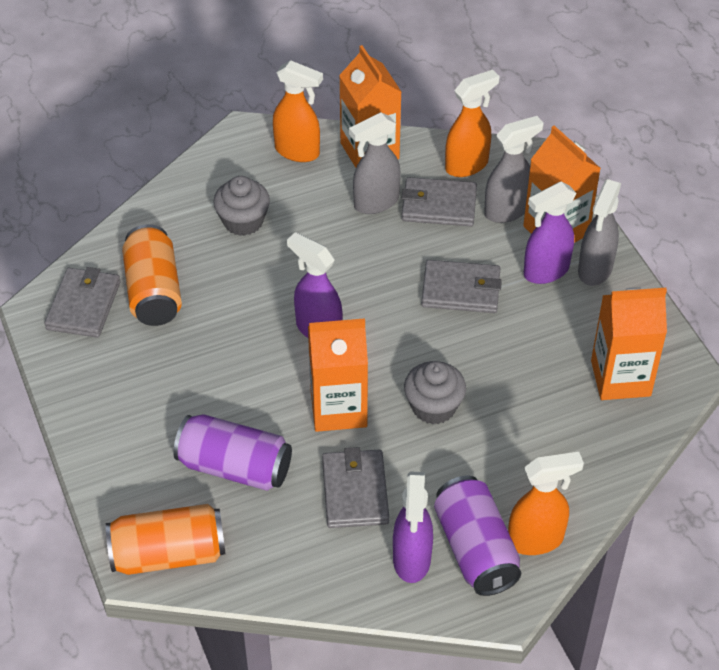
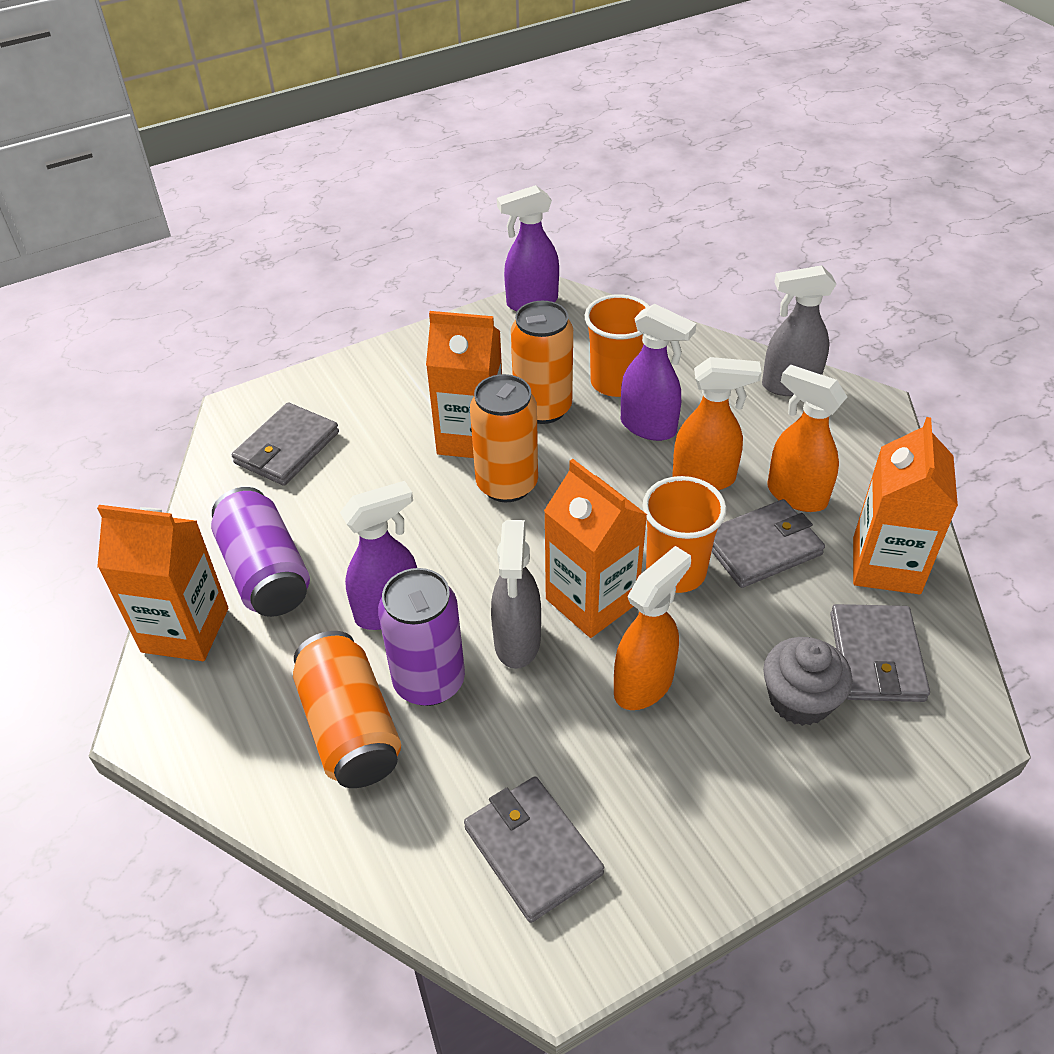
grey cupcake: 2 -> 1
grey spray bottle: 3 -> 2
orange can: 2 -> 3
orange cup: 0 -> 2

